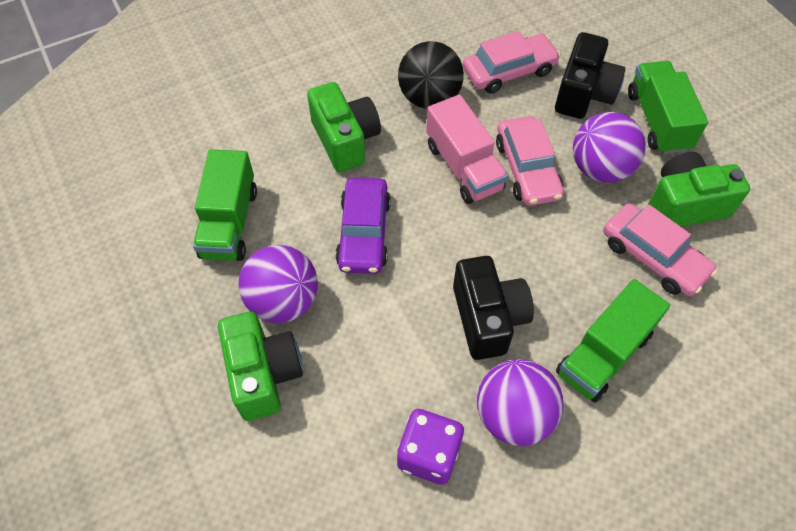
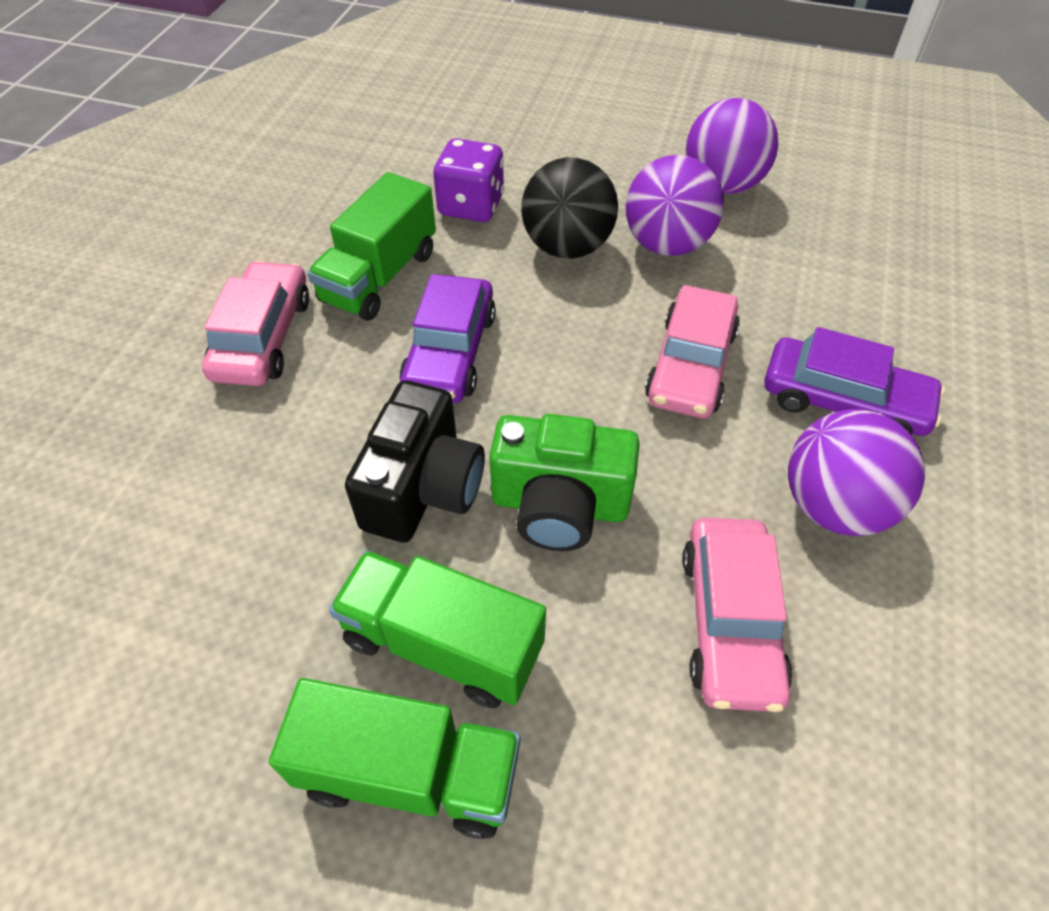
black camera: 2 -> 1
green camera: 3 -> 1
pink truck: 1 -> 0
purple car: 1 -> 2

